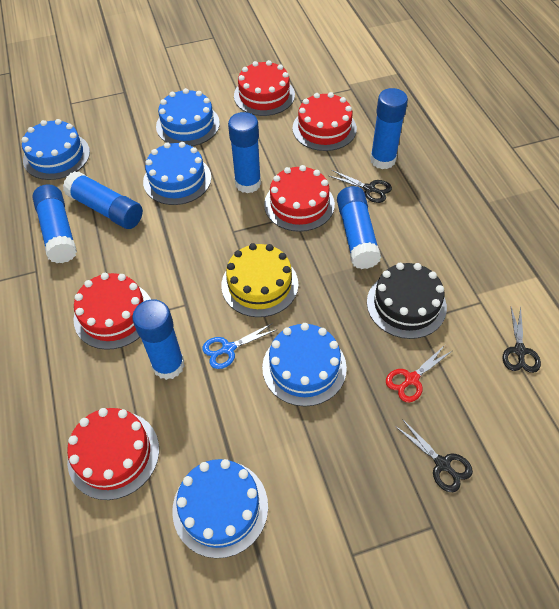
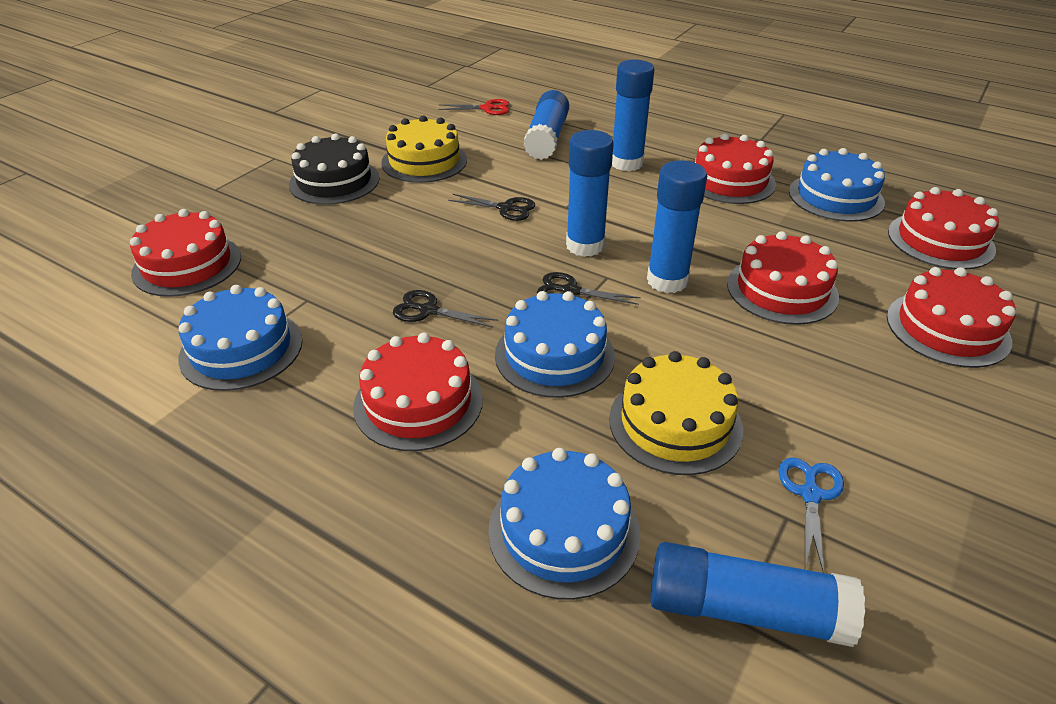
blue cake: 5 -> 4
blue glue stick: 6 -> 5
red cake: 5 -> 6
yellow cake: 1 -> 2

